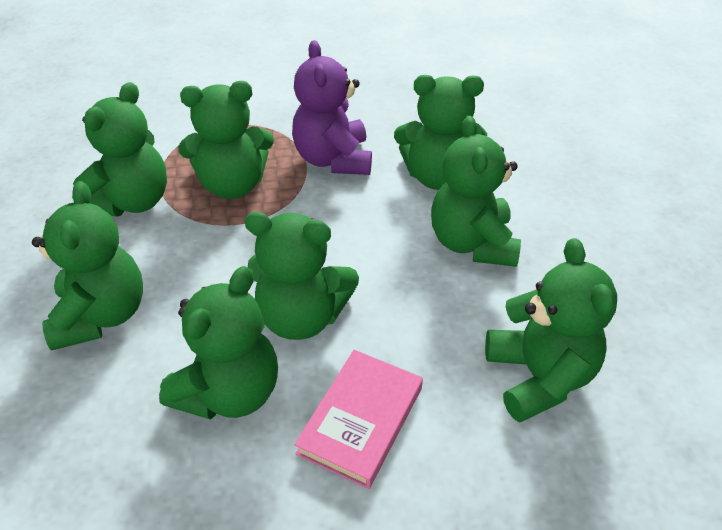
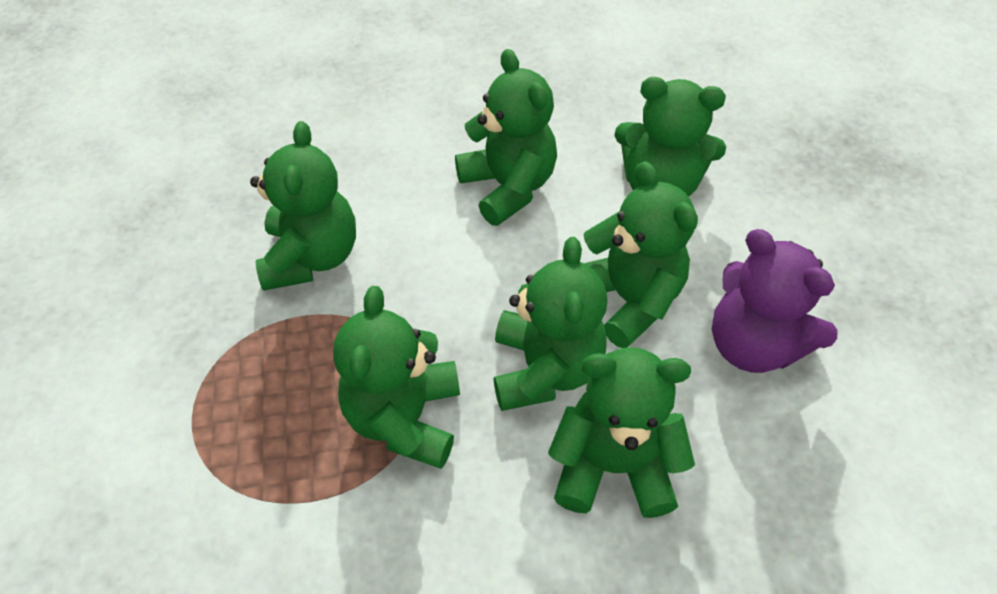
green teddy bear: 8 -> 7
pink book: 1 -> 0

